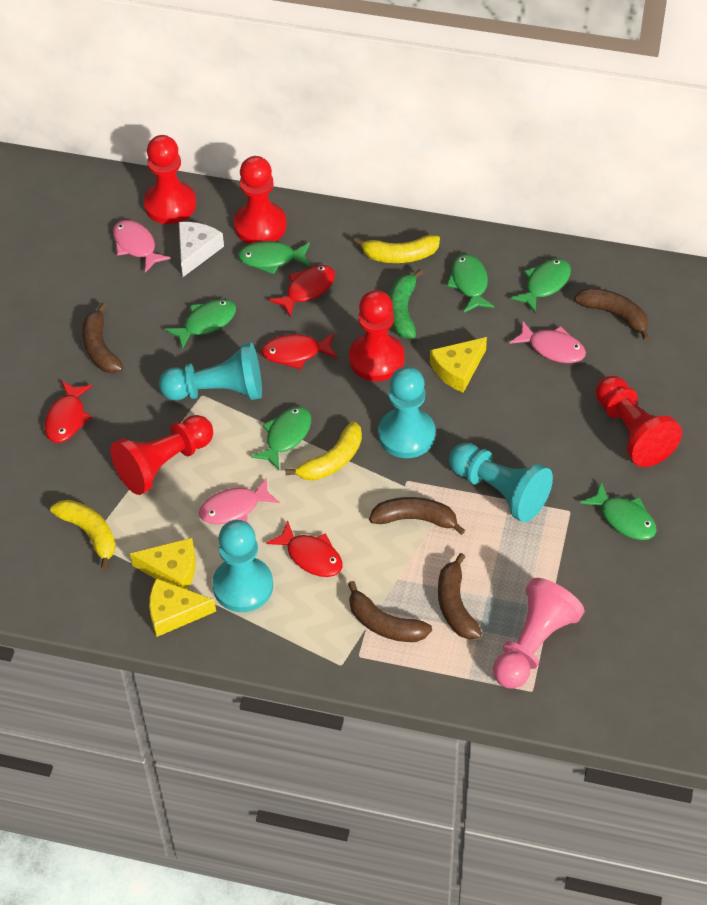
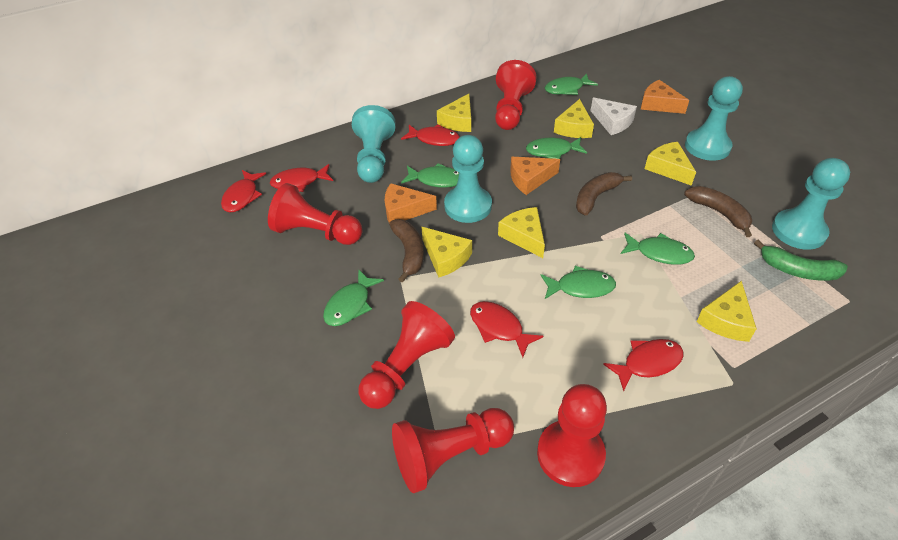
brown banana: 5 -> 3
orange cheese: 0 -> 3
pink fish: 3 -> 0
pink pawn: 1 -> 0
red fish: 4 -> 5
yellow banana: 3 -> 0
yellow cheese: 3 -> 6

